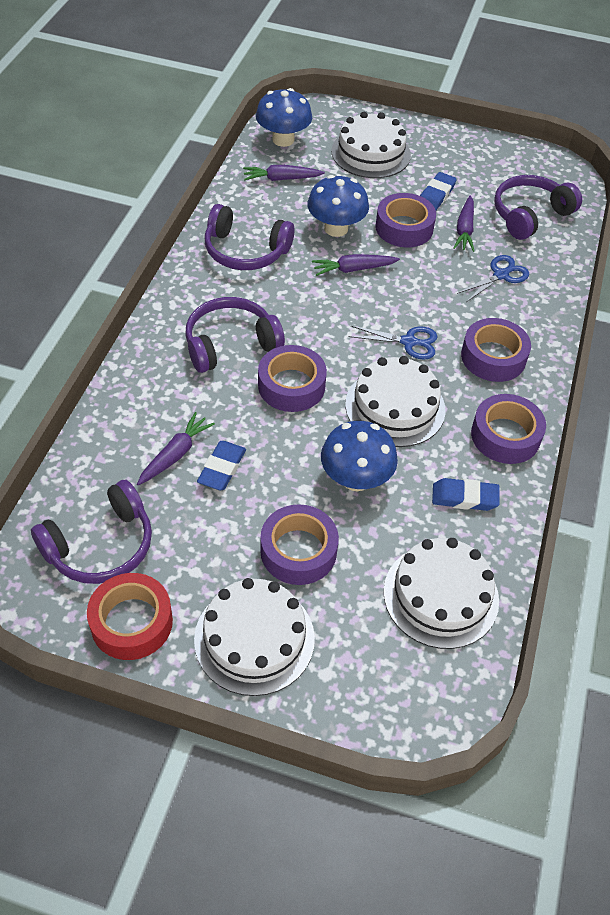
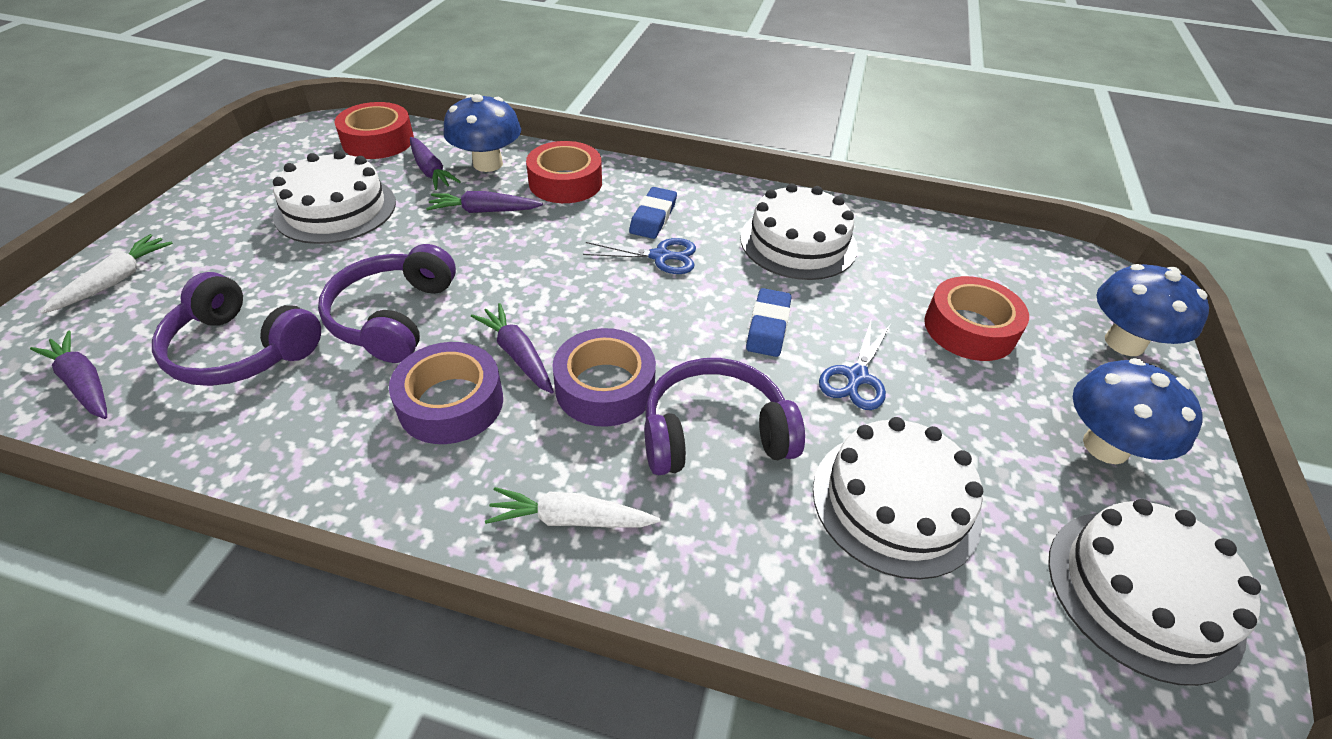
blue eraser: 3 -> 2
purple headphones: 4 -> 3
purple tape: 5 -> 2
red tape: 1 -> 3
white carrot: 0 -> 2

